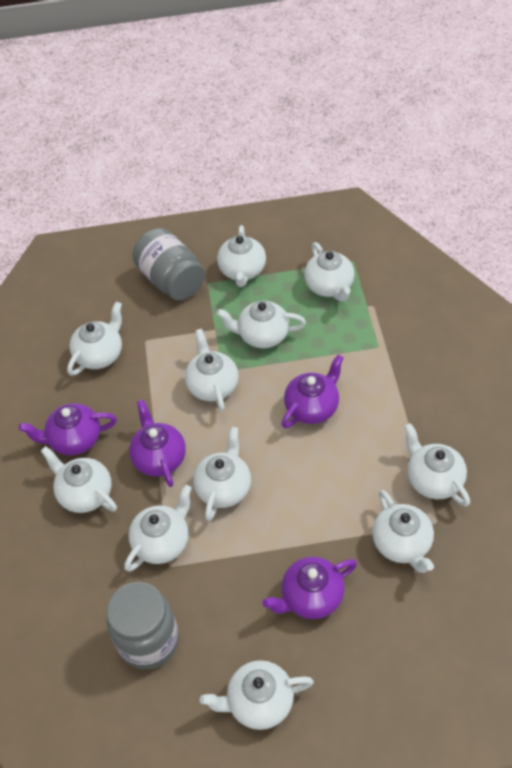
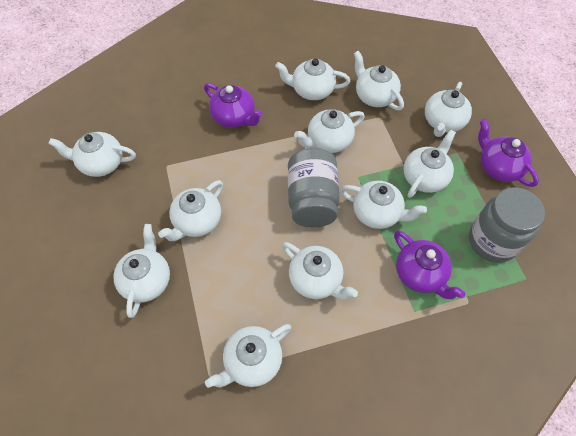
purple teapot: 4 -> 3

